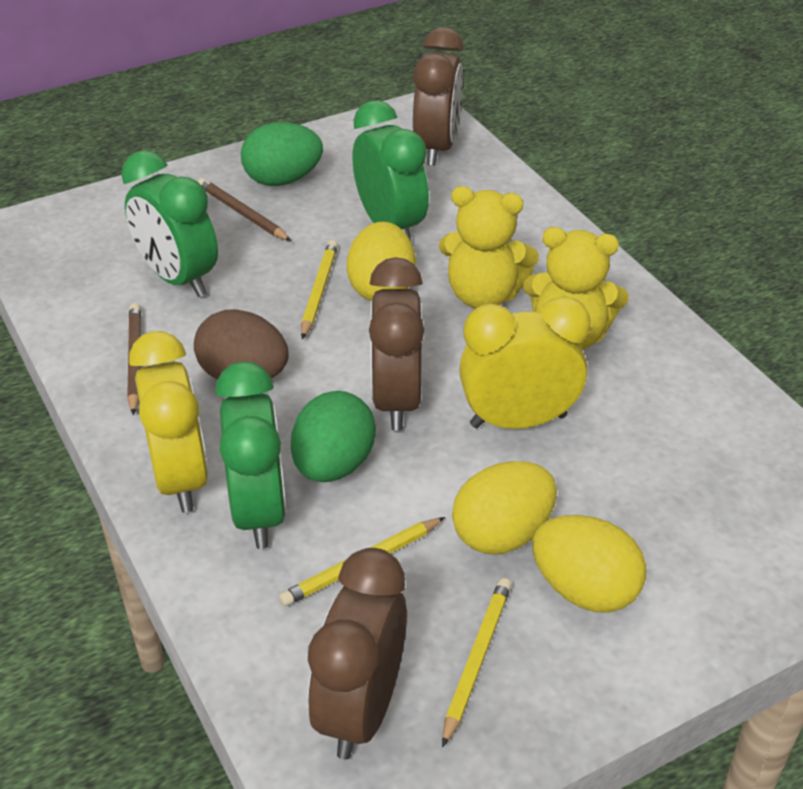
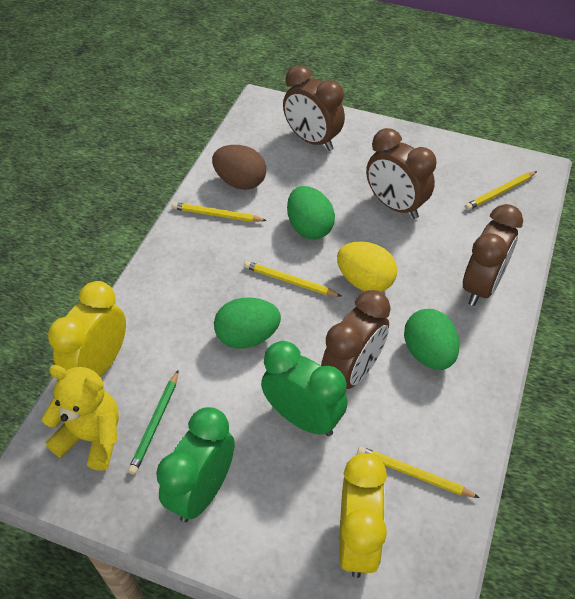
brown clock: 3 -> 4
brown pencil: 2 -> 0
green clock: 3 -> 2
green egg: 2 -> 3
green pencil: 0 -> 1
yellow egg: 3 -> 1
yellow pencil: 3 -> 4
yellow teddy bear: 2 -> 1

